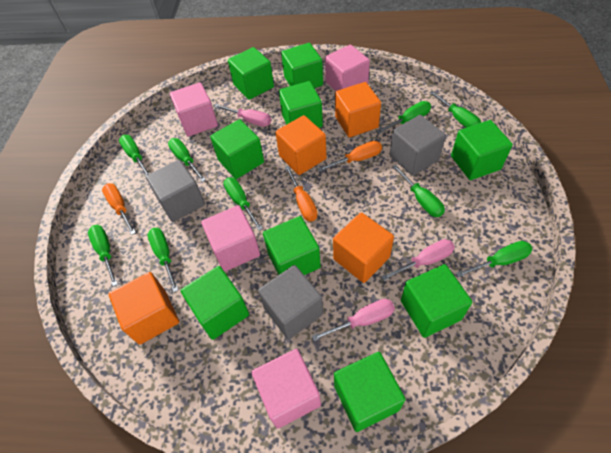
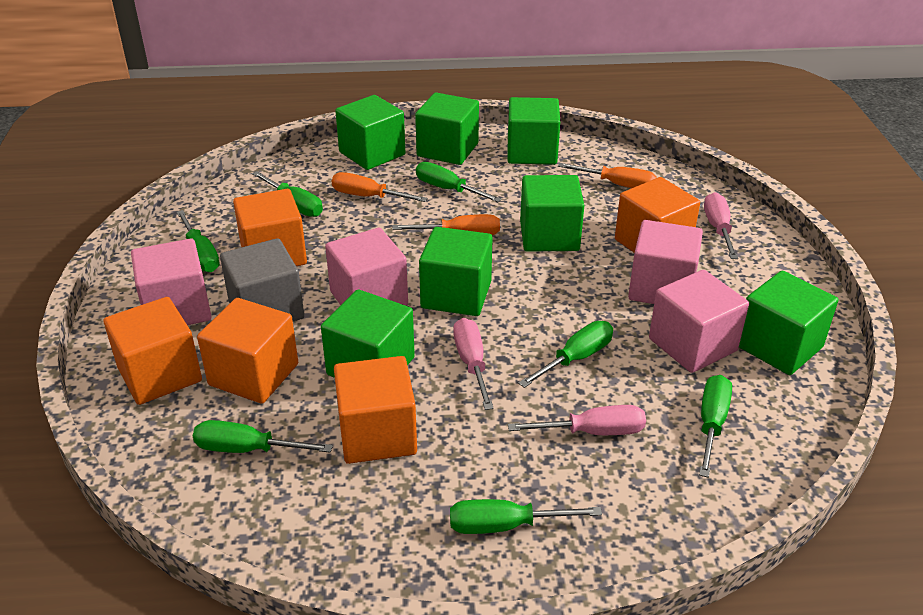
green cube: 9 -> 7
green screwdriver: 9 -> 7
grey cube: 3 -> 1
orange cube: 4 -> 5

